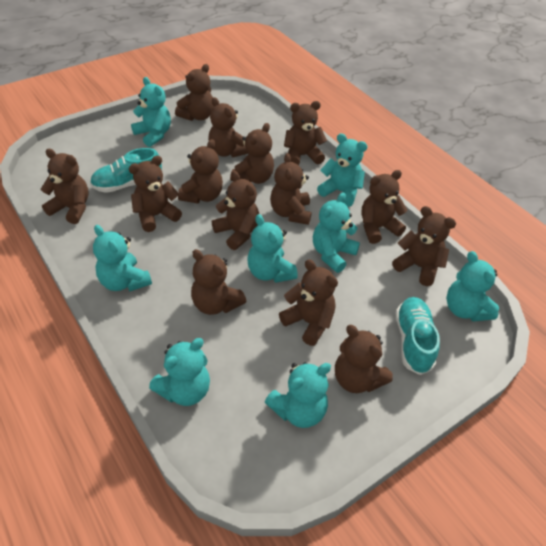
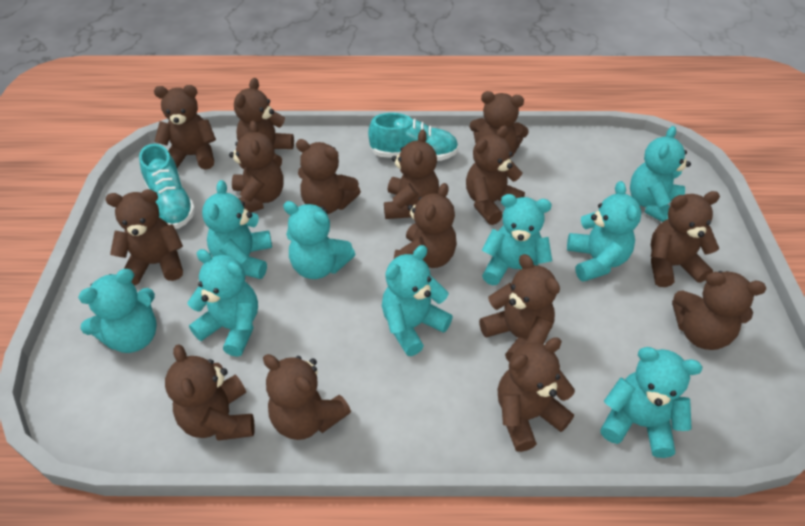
brown teddy bear: 14 -> 15
turquoise teddy bear: 8 -> 9

